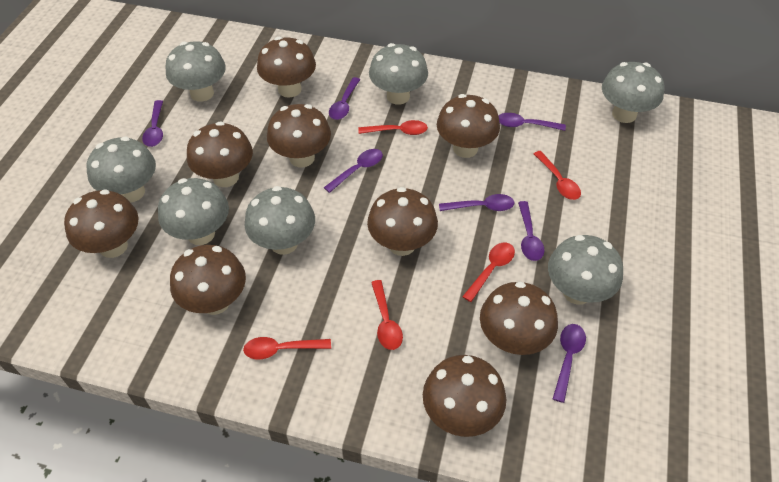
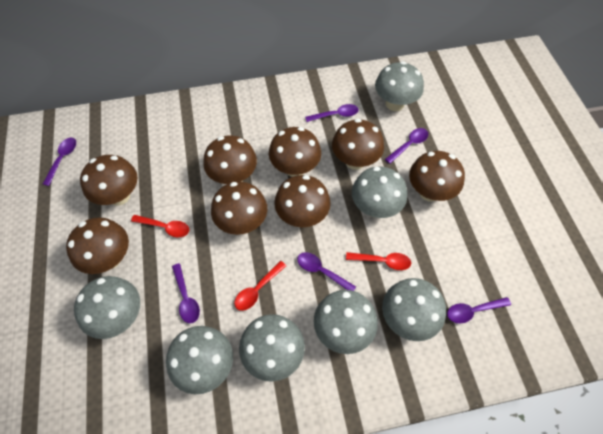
brown mushroom: 9 -> 8
purple spoon: 7 -> 6
red spoon: 5 -> 3

